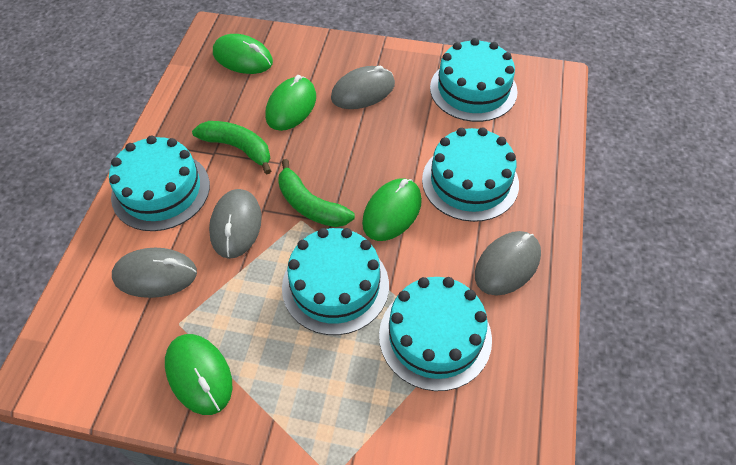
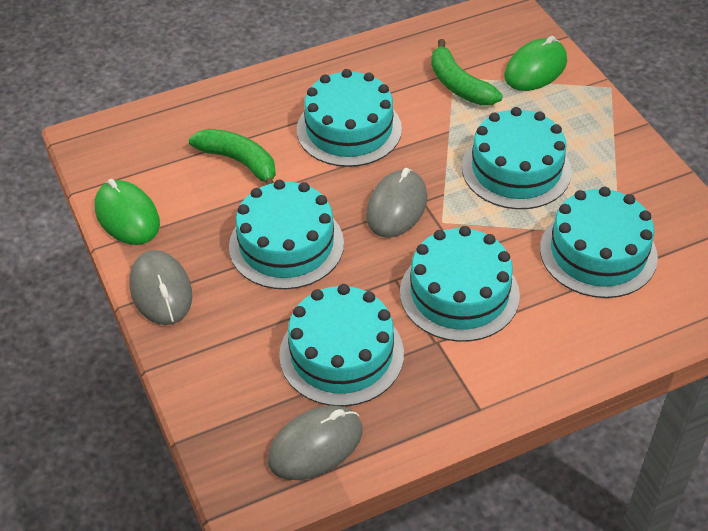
green mouse: 4 -> 2
grey mouse: 4 -> 3
turquoise cake: 5 -> 6

